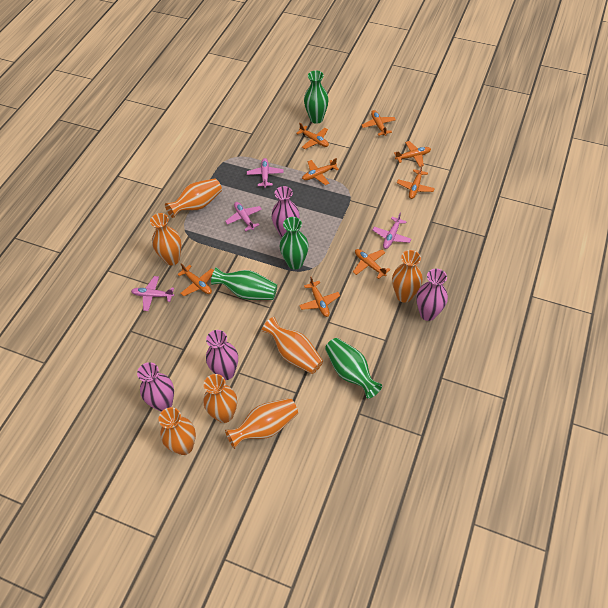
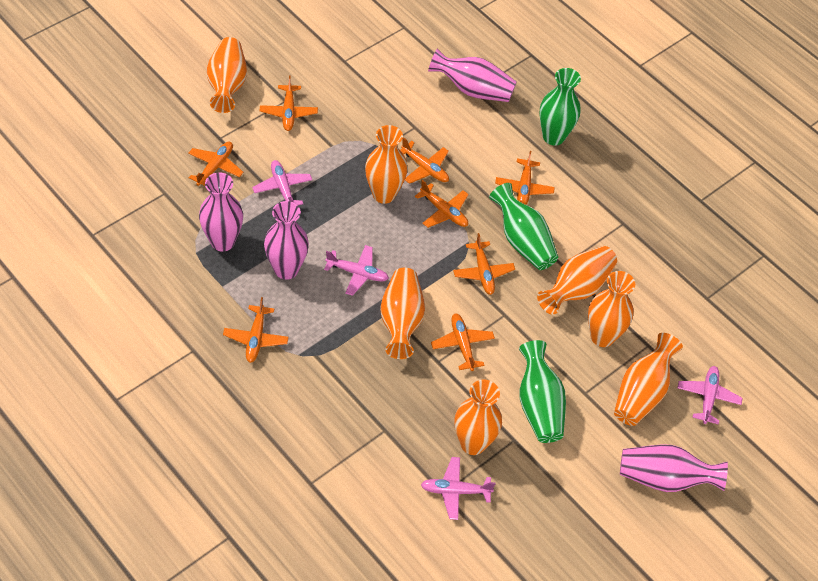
green vase: 4 -> 3

